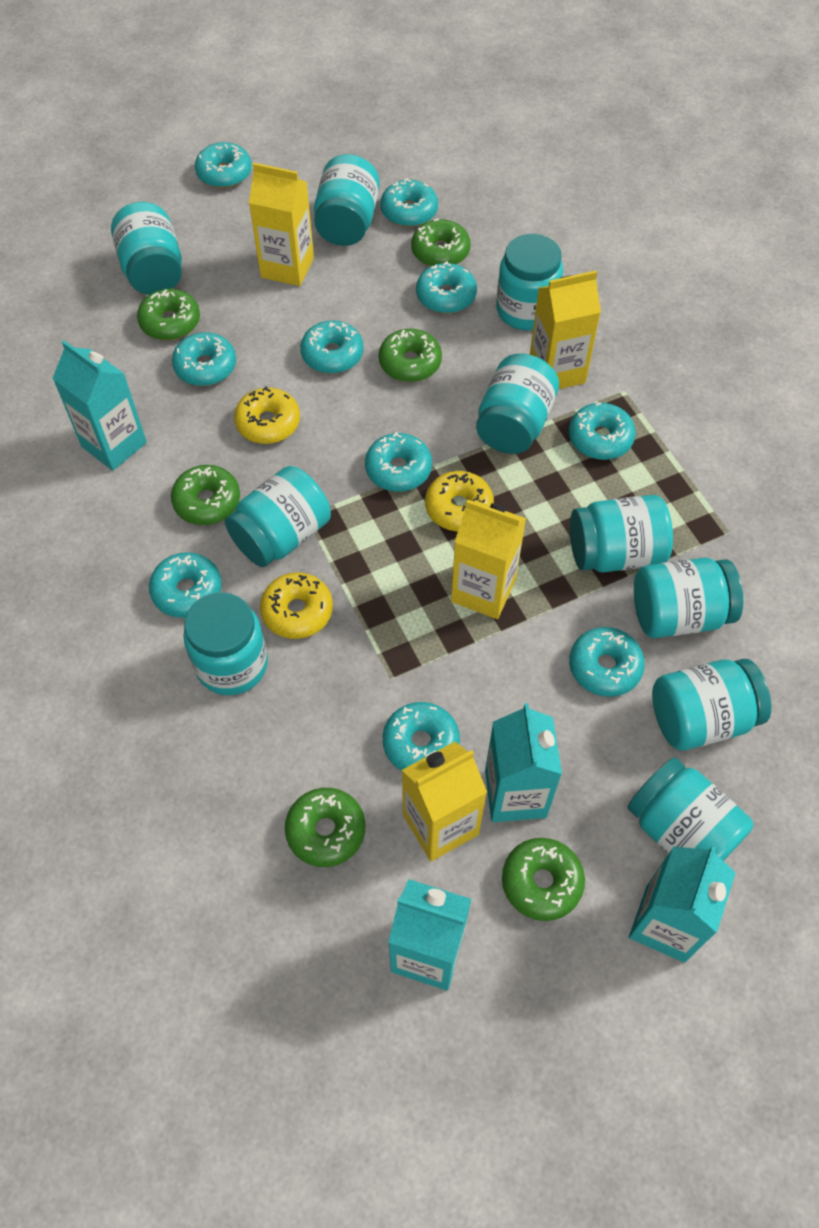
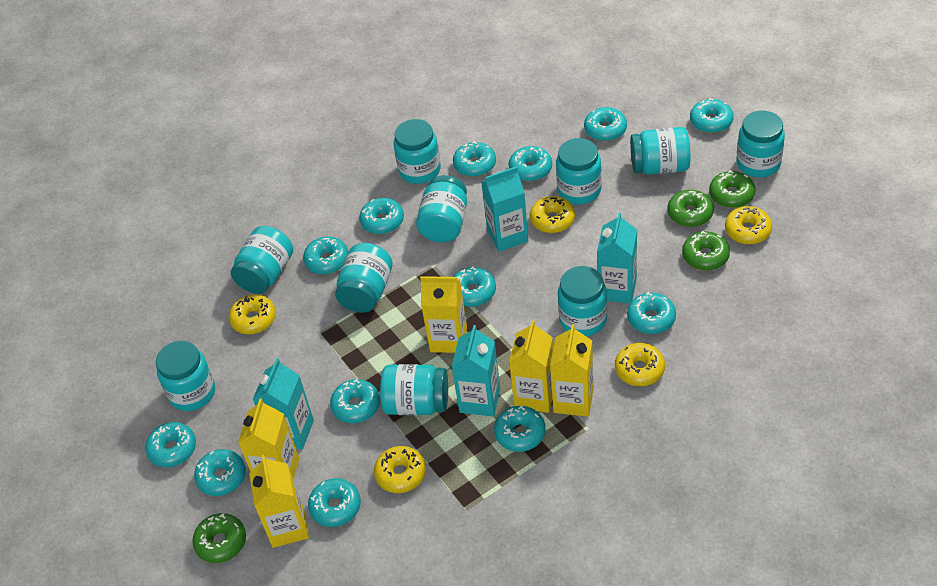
green donut: 6 -> 4
turquoise donut: 10 -> 13
yellow carton: 4 -> 5
yellow donut: 3 -> 5

